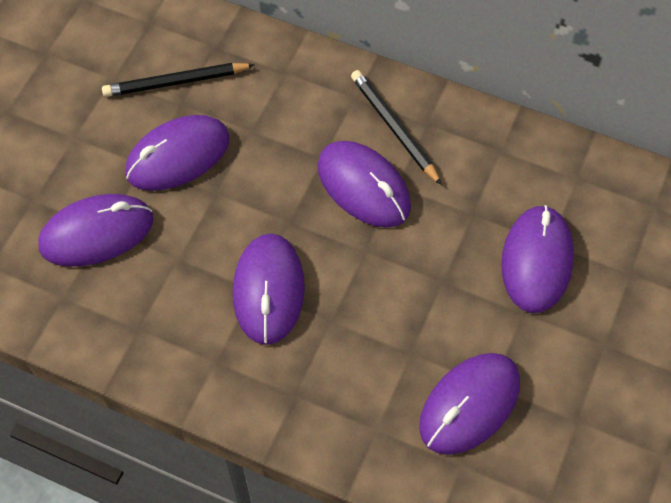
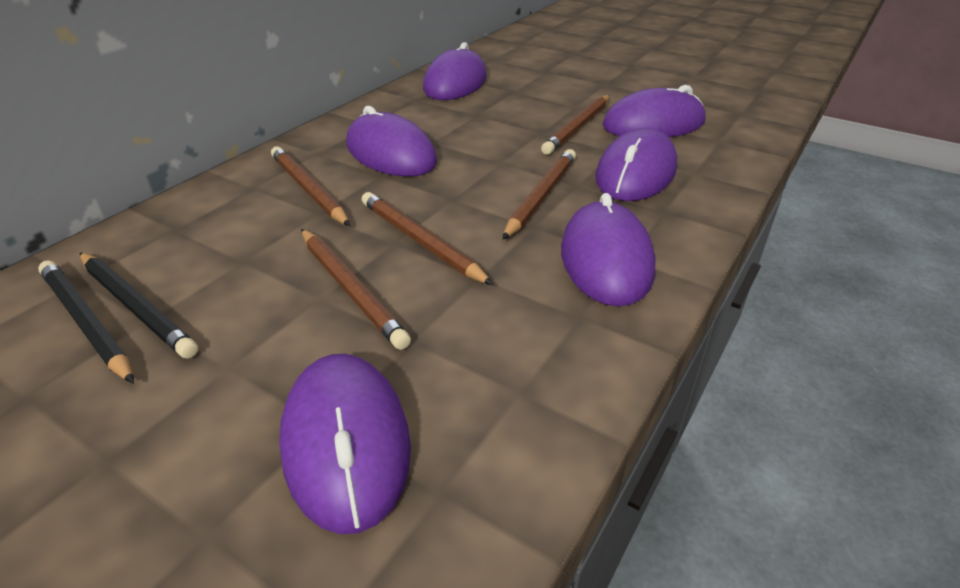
brown pencil: 0 -> 5

